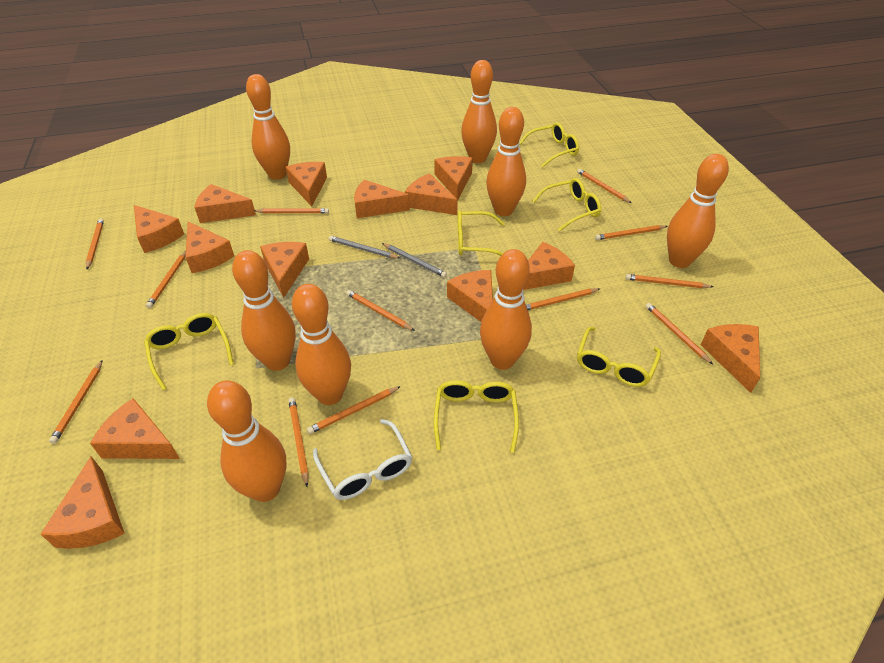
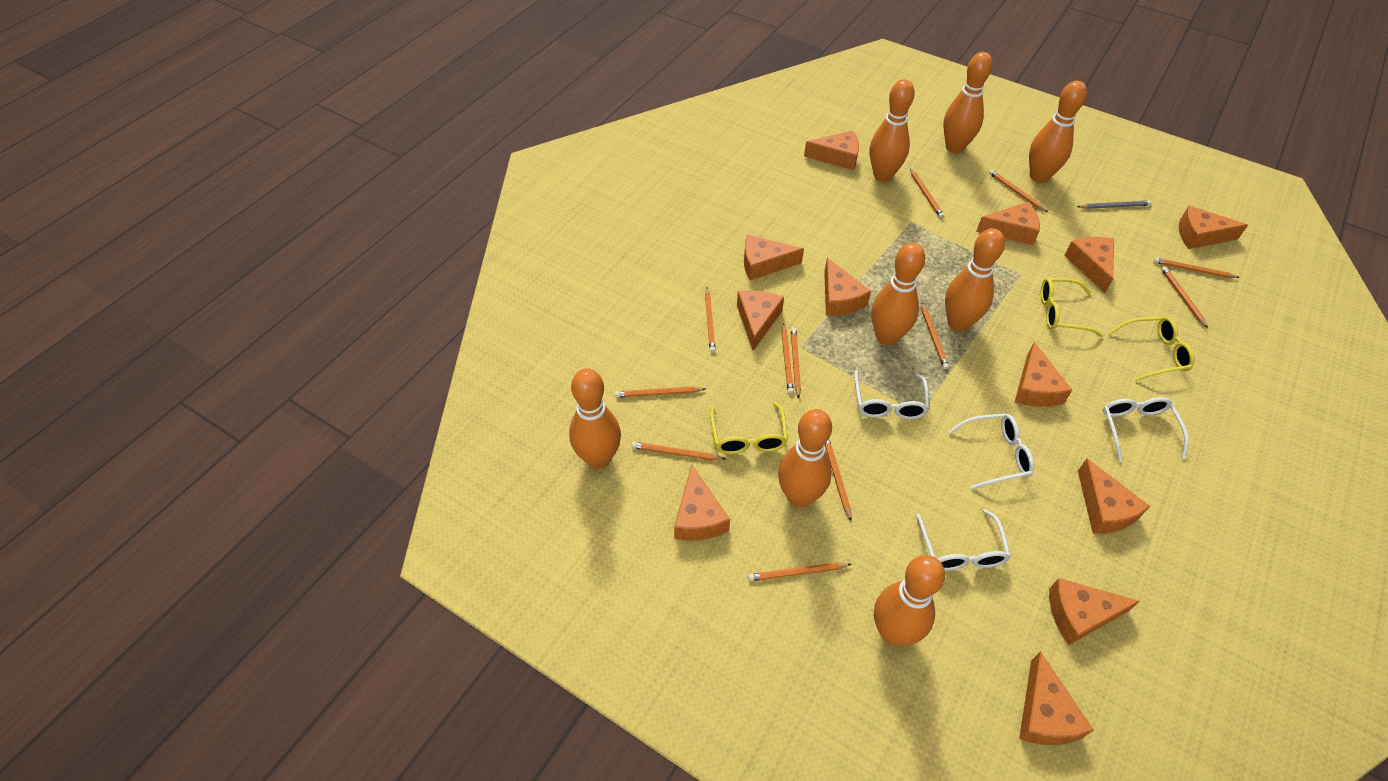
grey pencil: 2 -> 1
orange cheese: 13 -> 12
white glasses: 1 -> 4
yellow glasses: 6 -> 3

